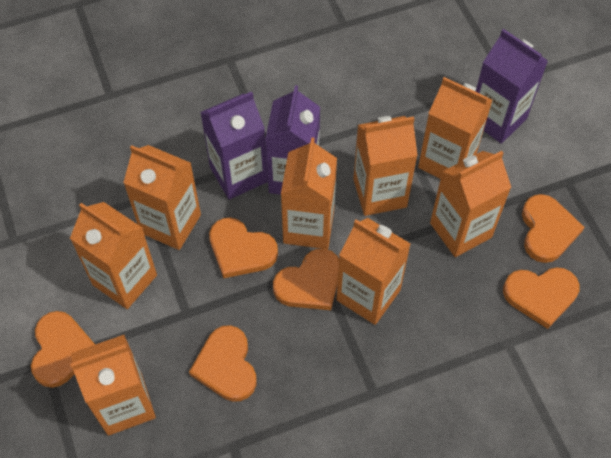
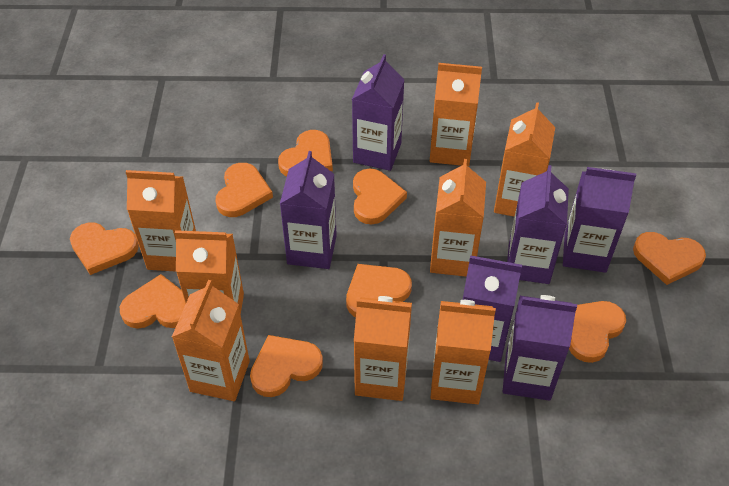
orange heart: 6 -> 9
purple carton: 3 -> 6

